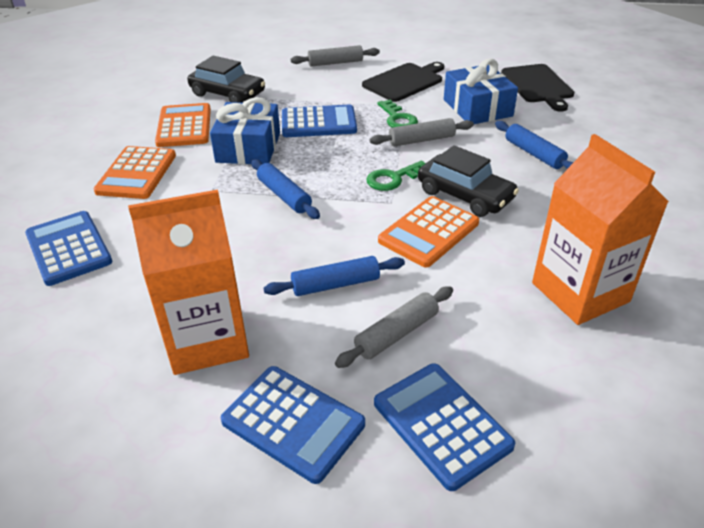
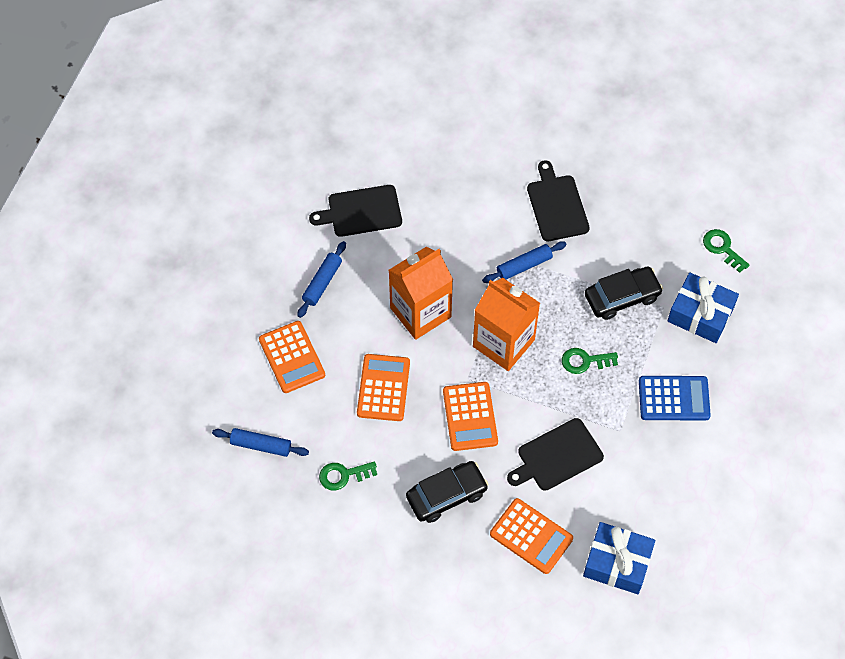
black cutting board: 2 -> 3
blue calculator: 4 -> 1
green key: 2 -> 3
grey rolling pin: 3 -> 0
orange calculator: 3 -> 4

